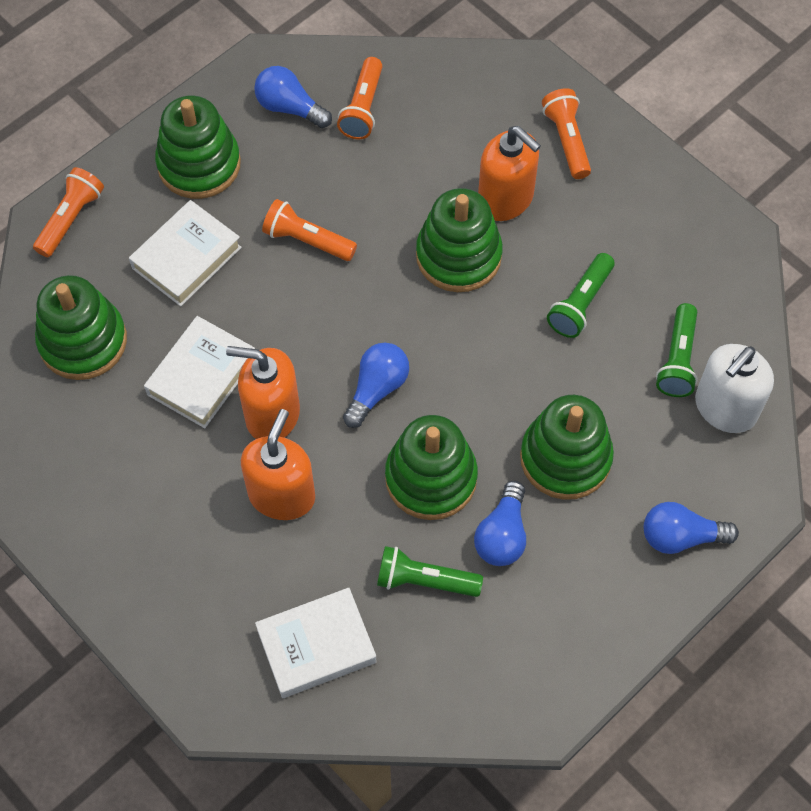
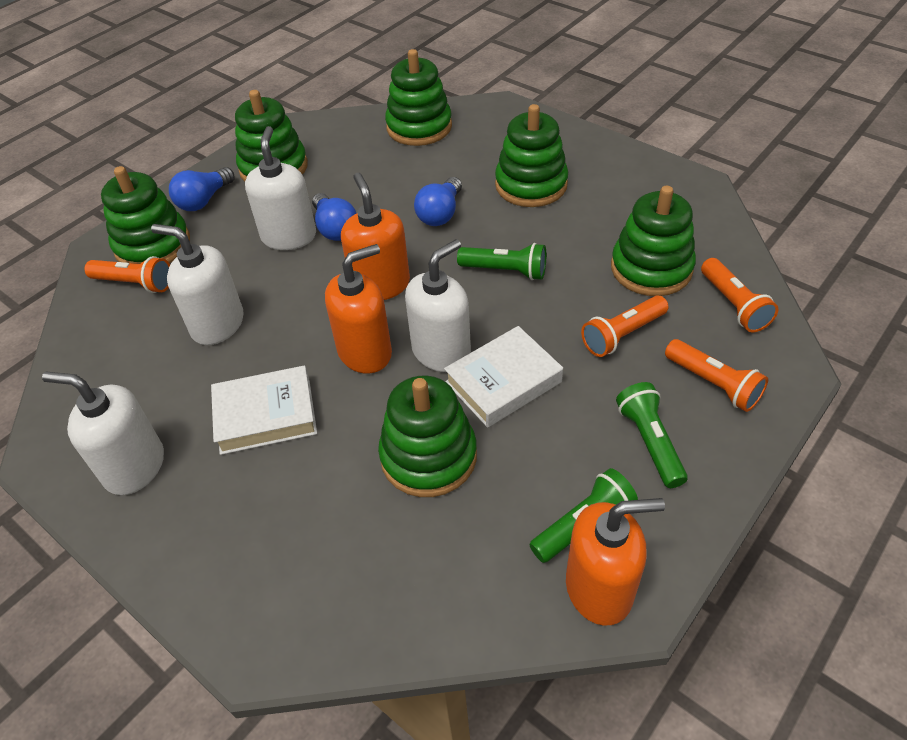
blue light bulb: 4 -> 3
green stacking toy: 5 -> 6
white book: 3 -> 2
white soap dispenser: 1 -> 4

